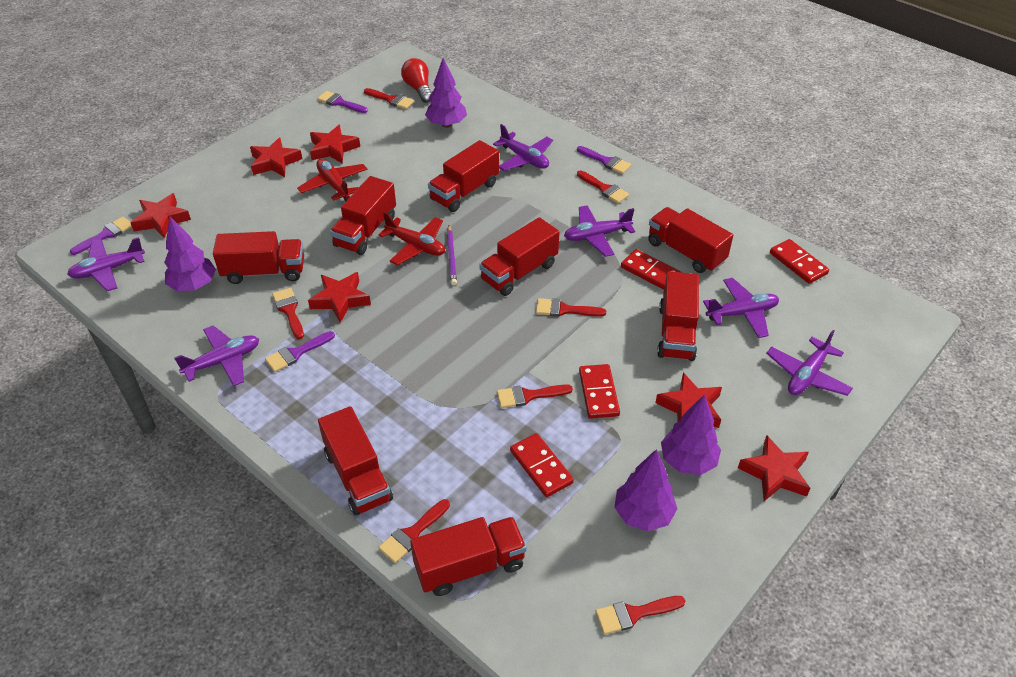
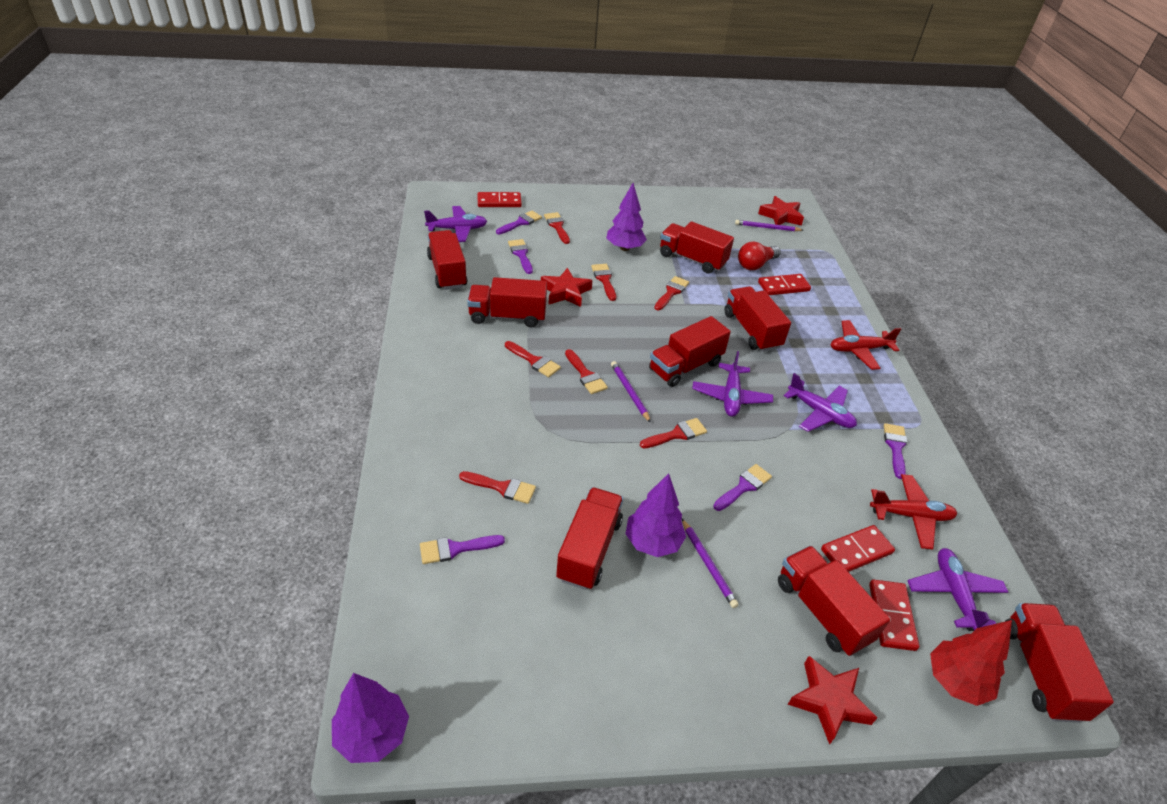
purple brush: 4 -> 5
purple pencil: 1 -> 3
purple plane: 6 -> 4
purple tree: 4 -> 3
red star: 6 -> 3
red tree: 0 -> 1

